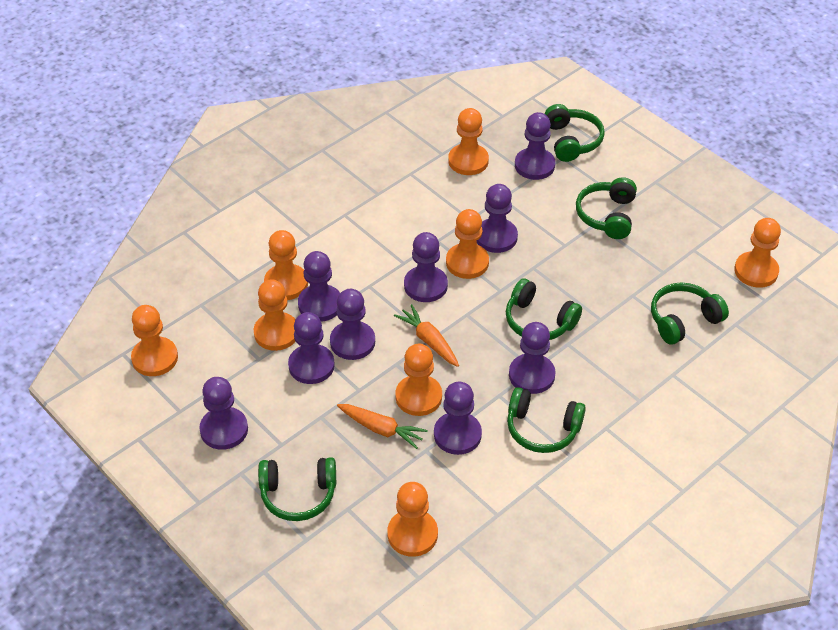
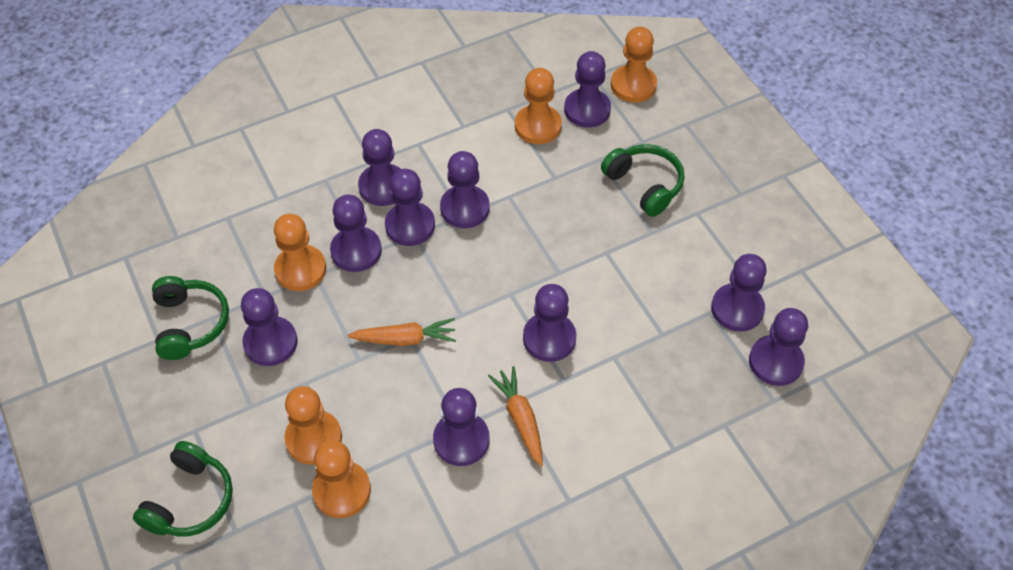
green headphones: 6 -> 3
orange pawn: 8 -> 5
purple pawn: 9 -> 10

